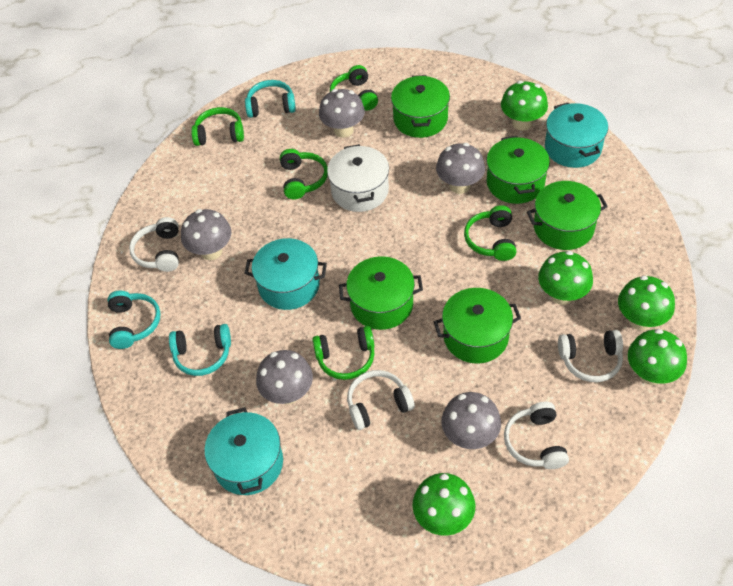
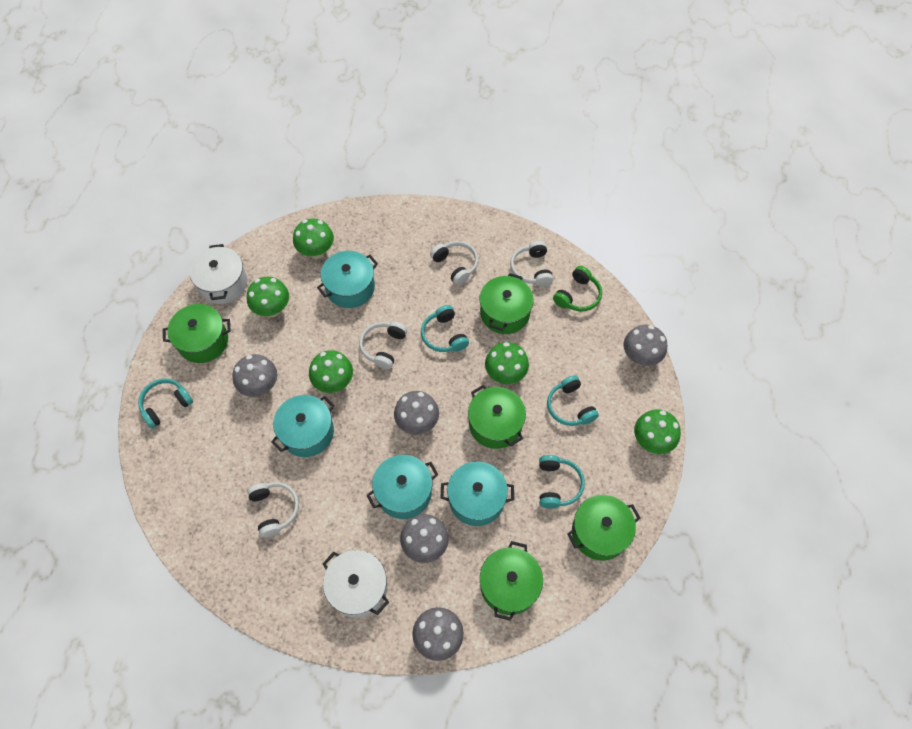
green headphones: 5 -> 1
turquoise headphones: 3 -> 4
turquoise pot: 3 -> 4
white pot: 1 -> 2

